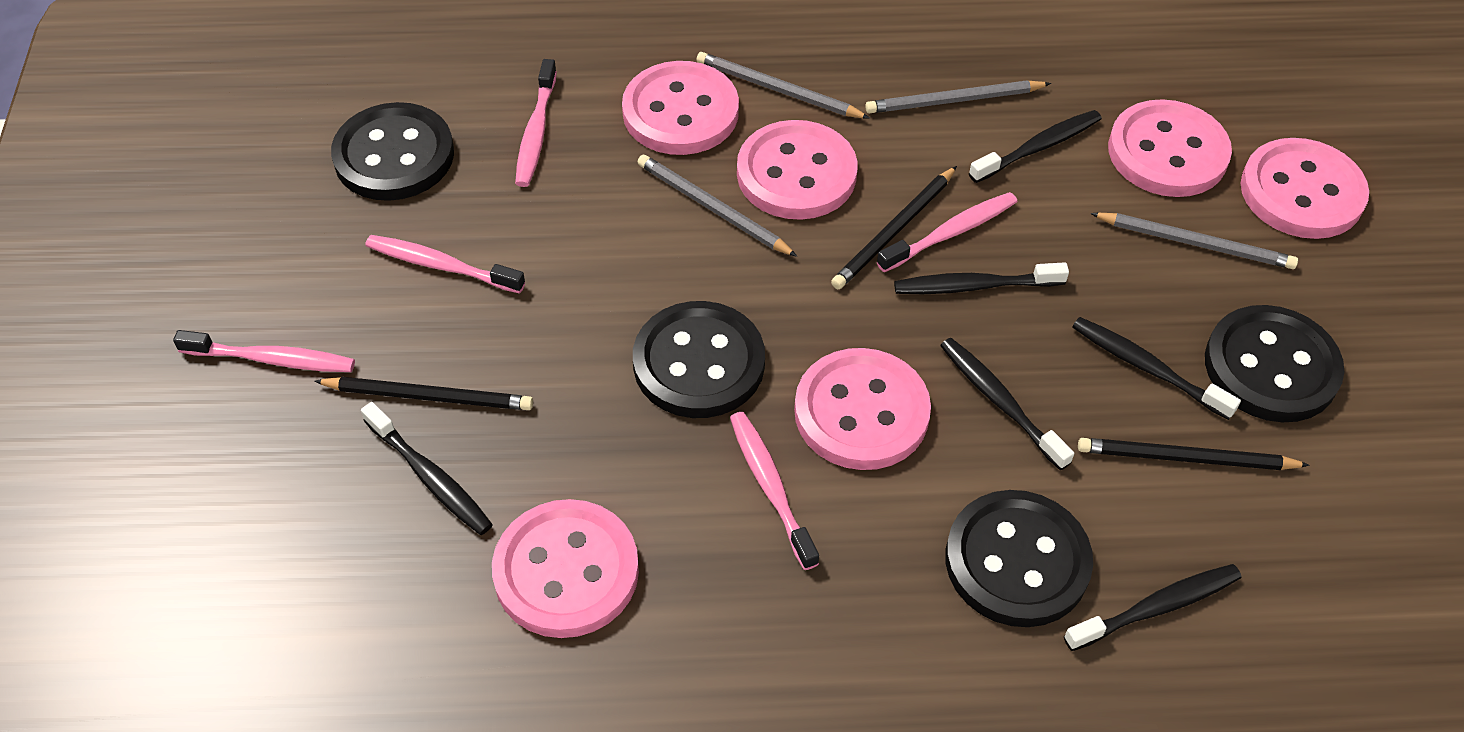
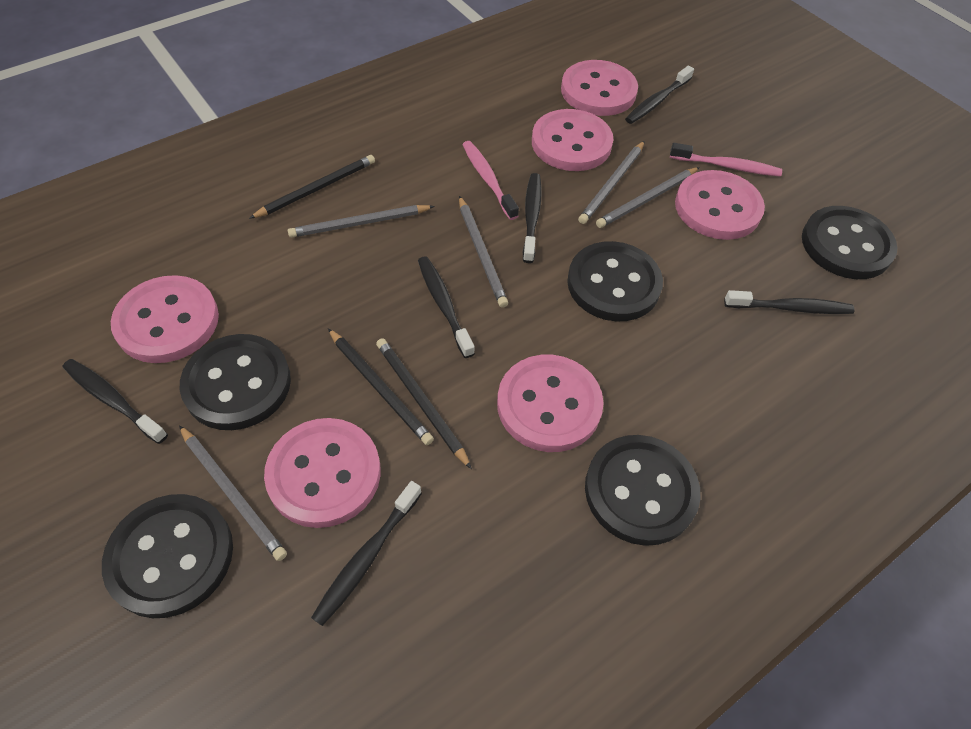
black button: 4 -> 5
grey pencil: 4 -> 5
pink toothbrush: 5 -> 2

